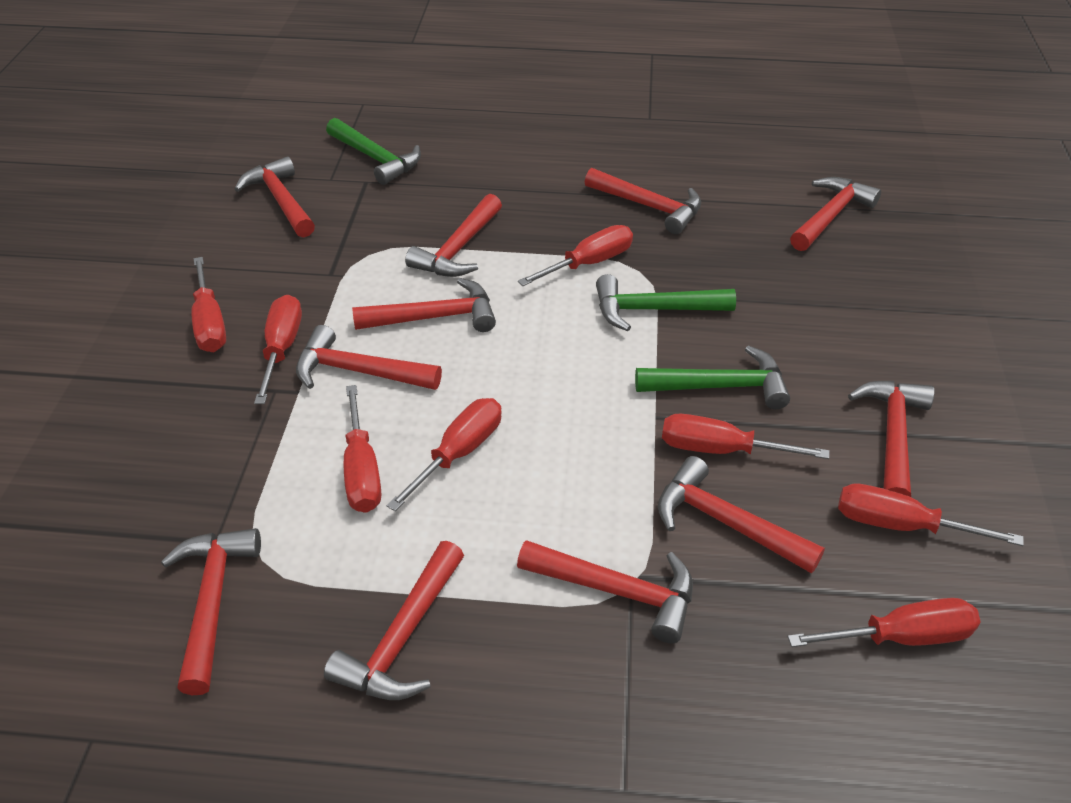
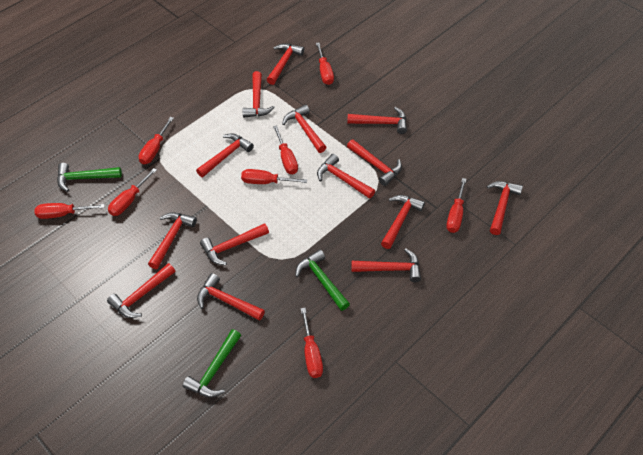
red hammer: 11 -> 14

